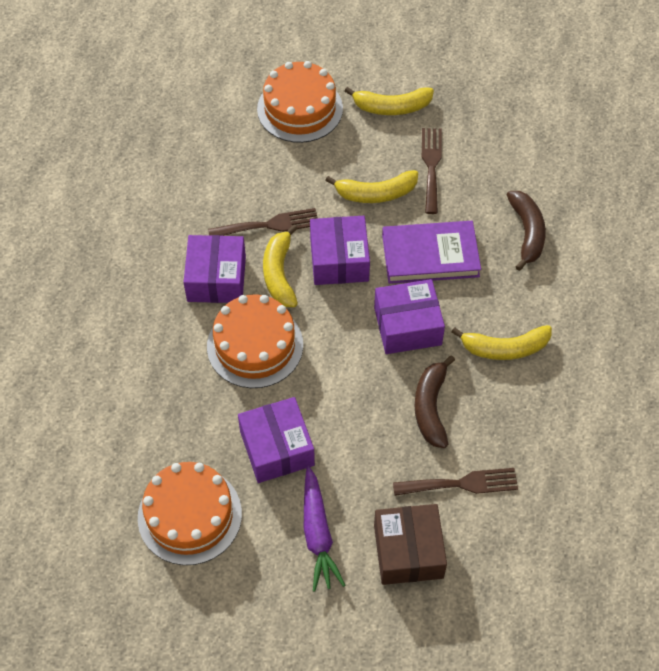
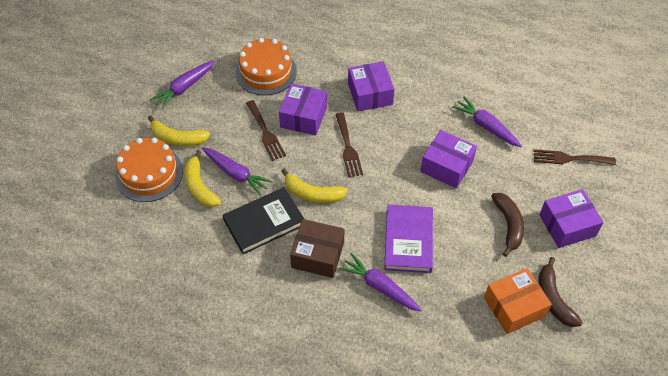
black book: 0 -> 1
orange box: 0 -> 1
orange cake: 3 -> 2
purple carrot: 1 -> 4
yellow banana: 4 -> 3

